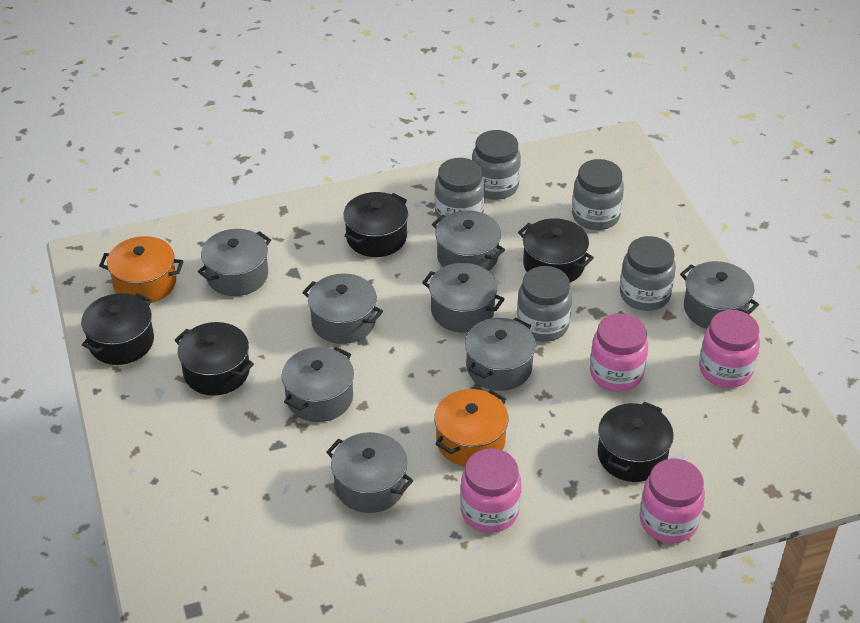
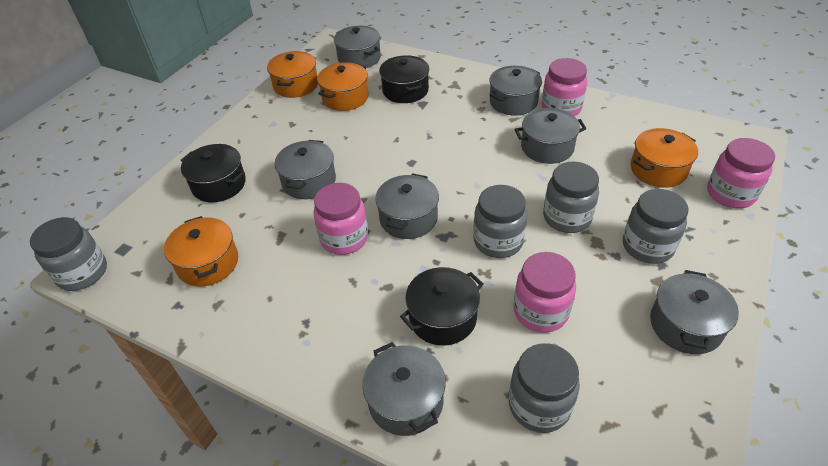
black pot: 5 -> 3
grey pot: 8 -> 7
orange pot: 2 -> 4

